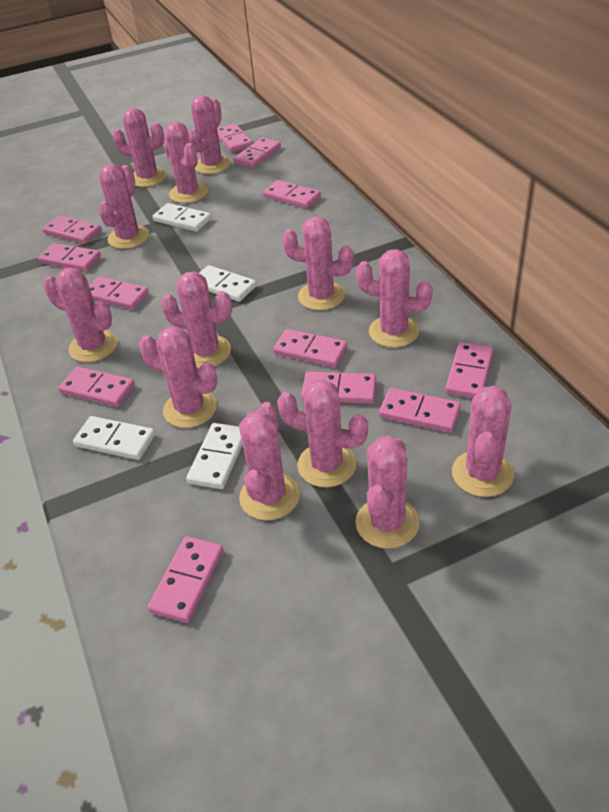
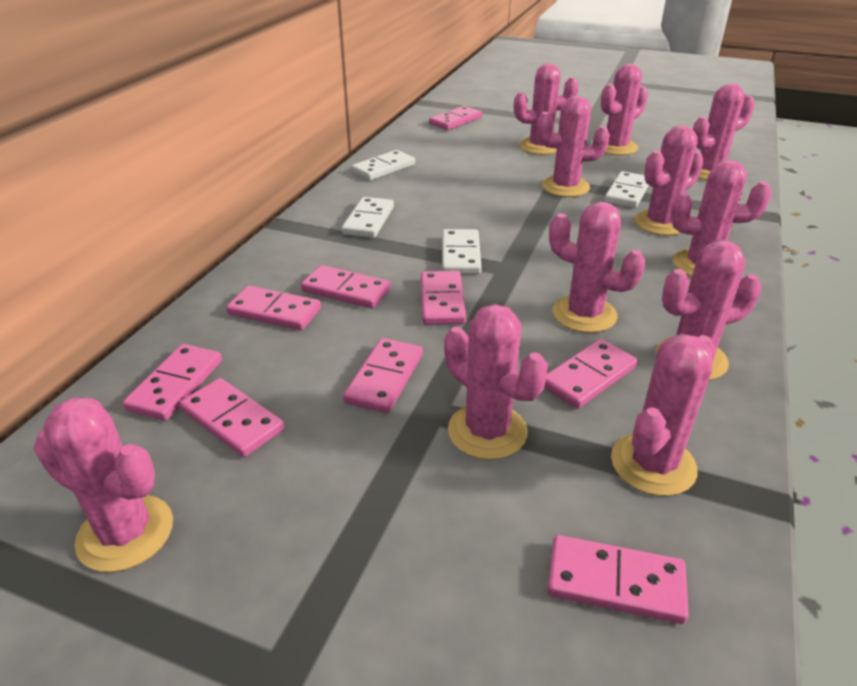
pink cactus: 13 -> 11
pink domino: 12 -> 9

